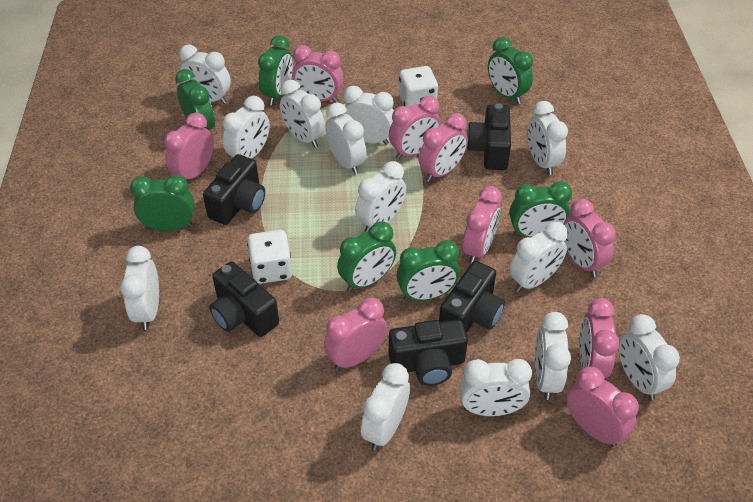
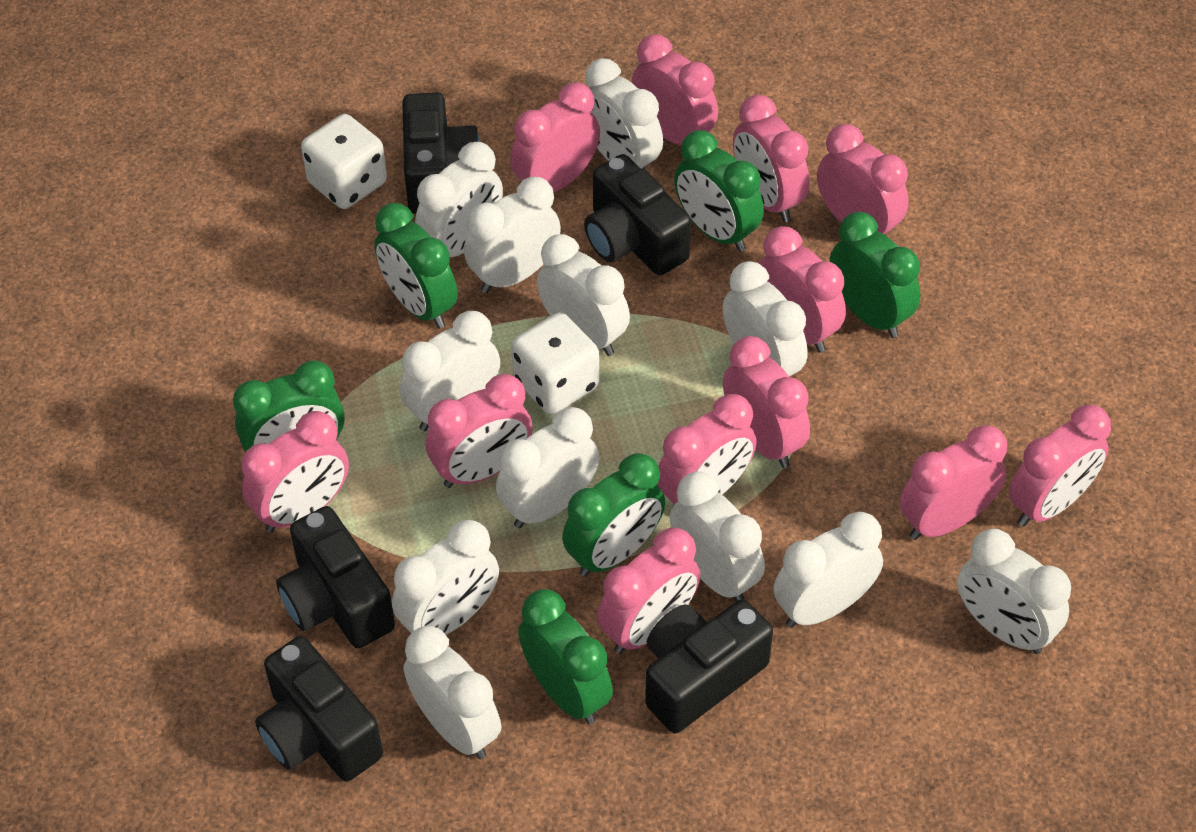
green clock: 7 -> 6
pink clock: 9 -> 12
white clock: 13 -> 12

